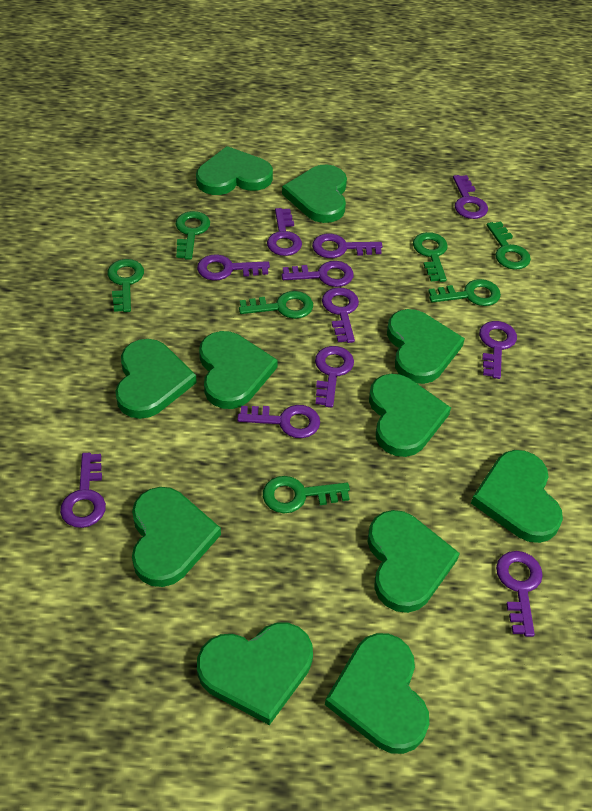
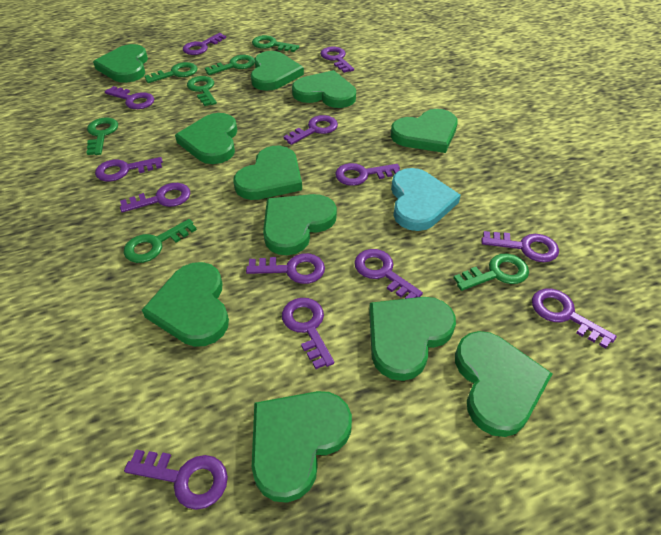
purple key: 11 -> 13
turquoise heart: 0 -> 1

